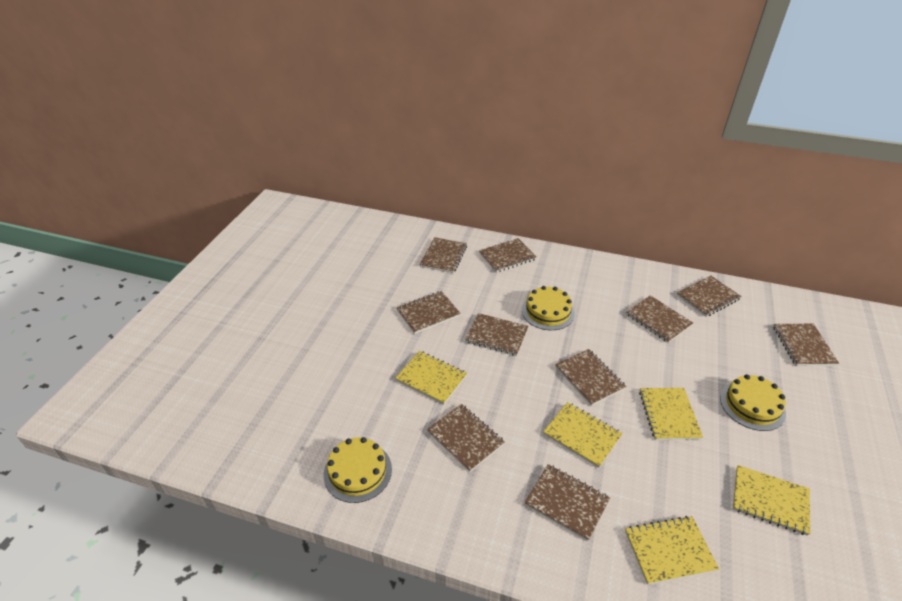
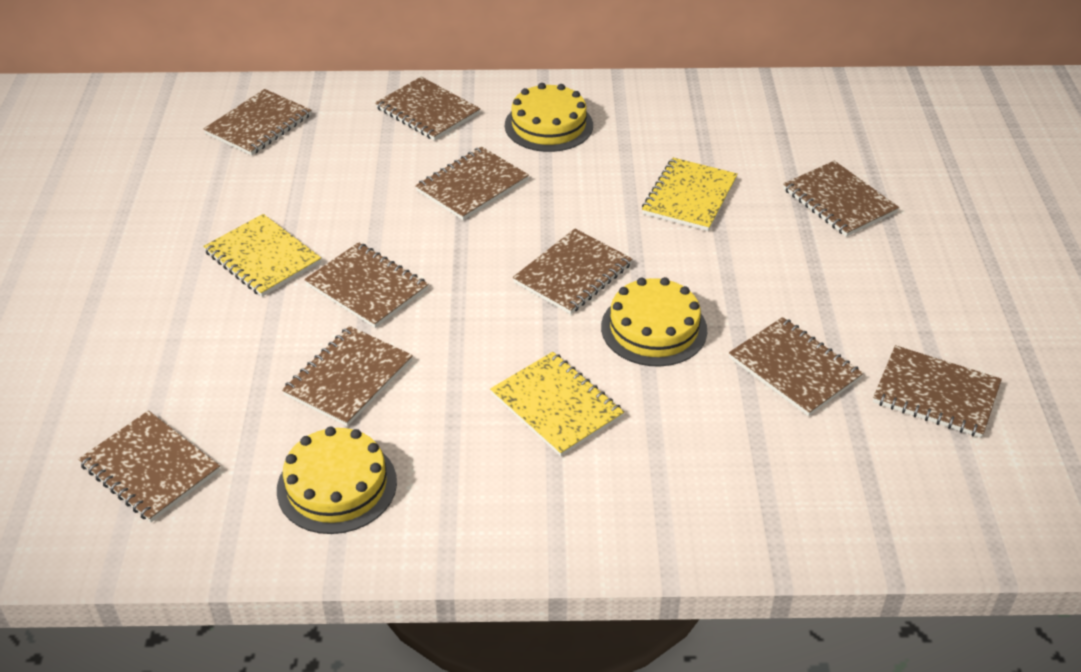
yellow notebook: 5 -> 3

